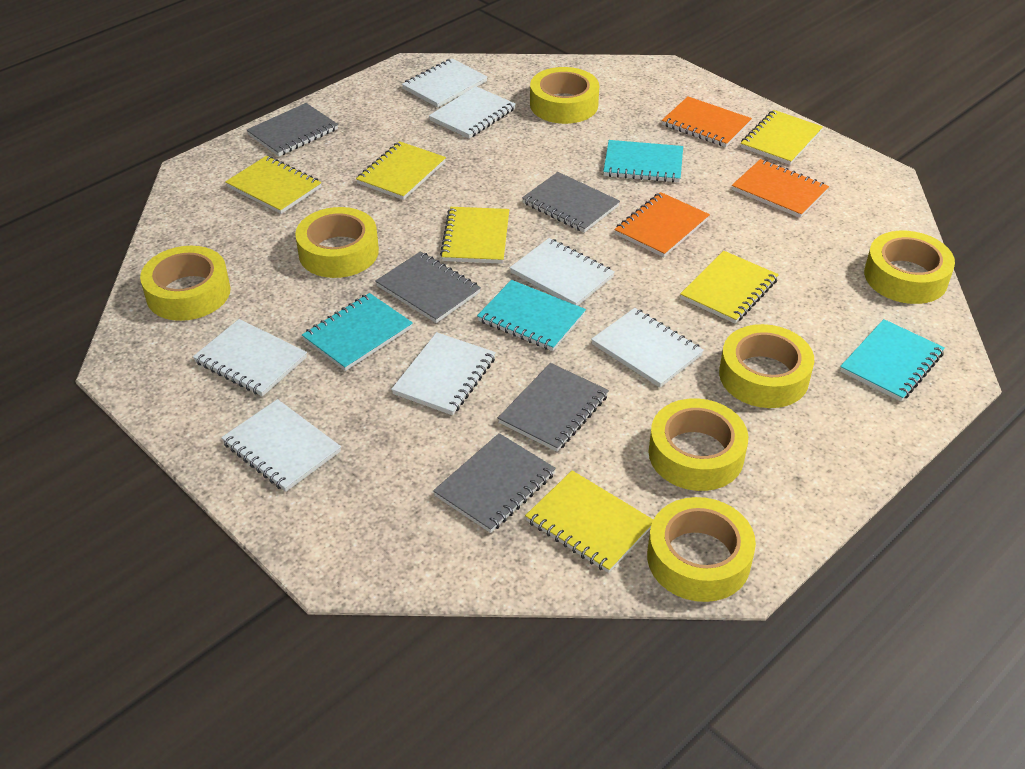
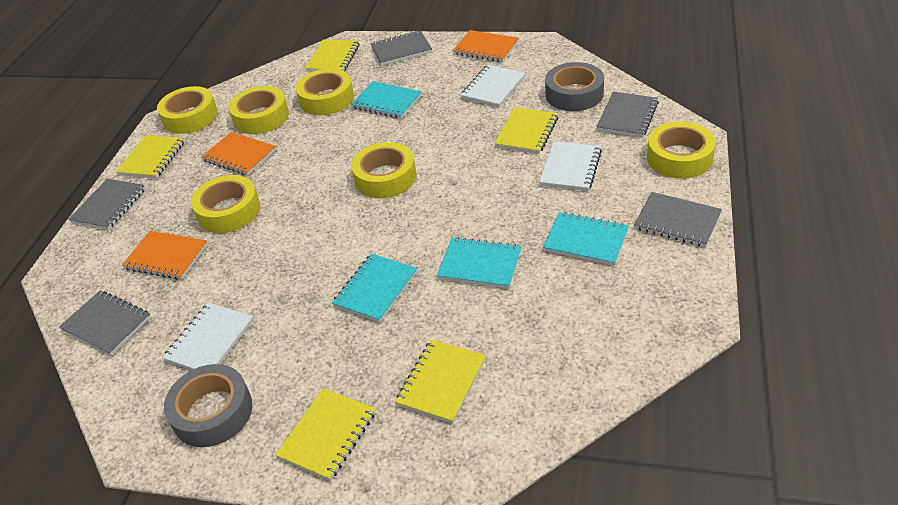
grey tape: 0 -> 2
white notebook: 7 -> 3
yellow notebook: 6 -> 5
yellow tape: 7 -> 6

